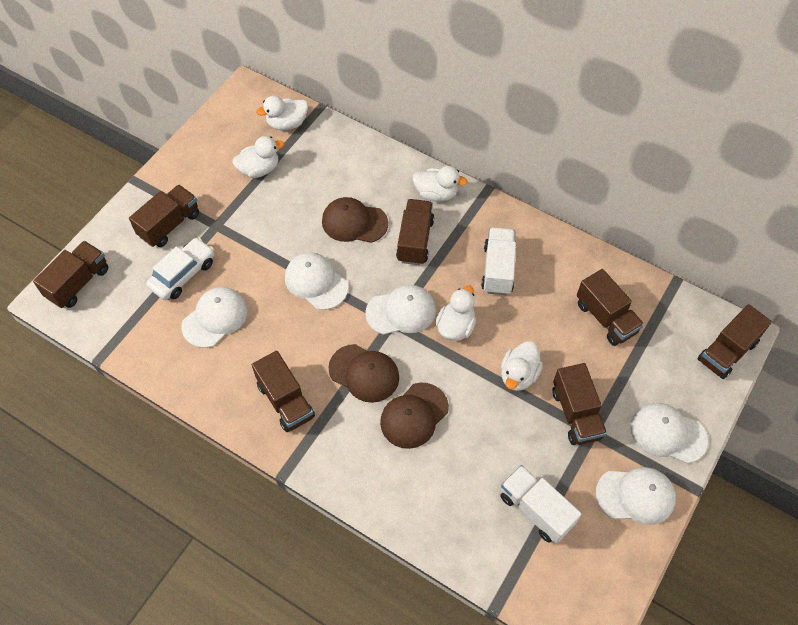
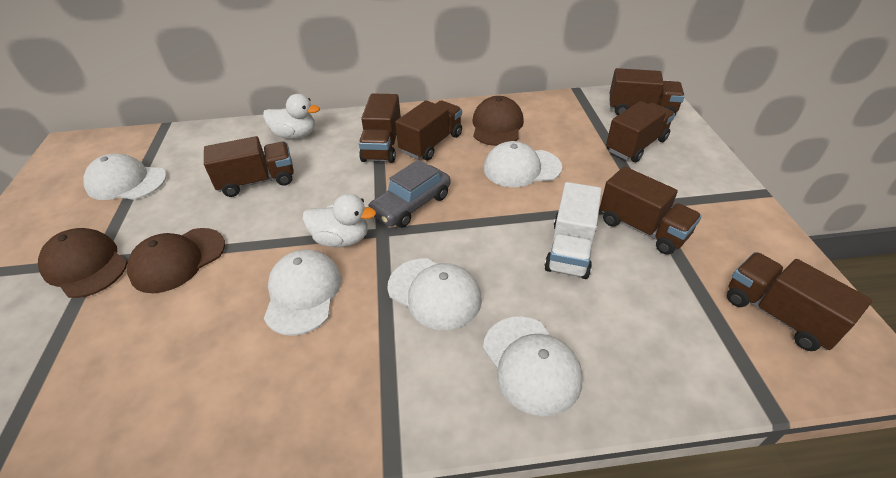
grey car: 0 -> 1
white car: 1 -> 0
white duck: 5 -> 2
white truck: 2 -> 1

